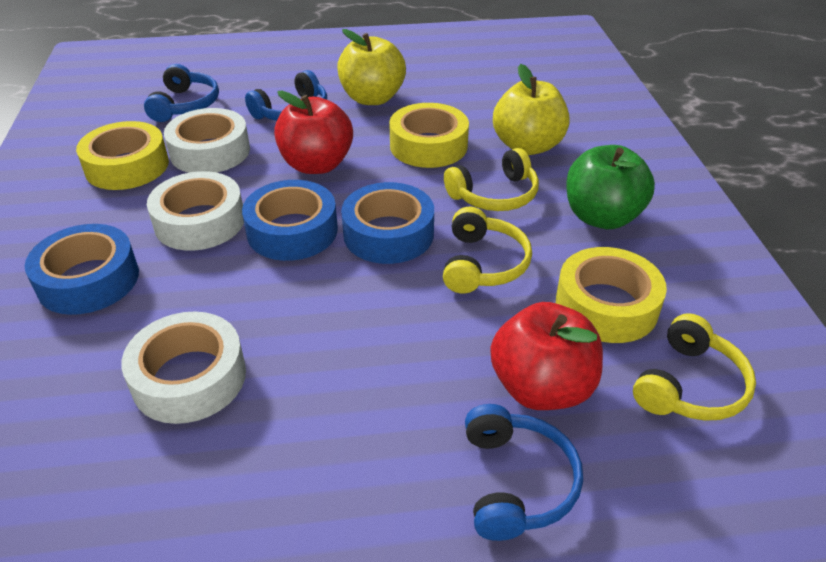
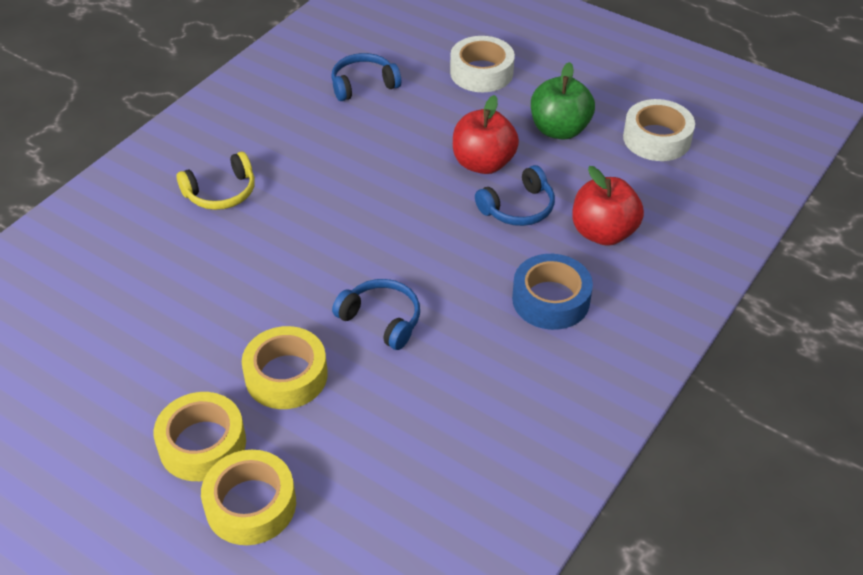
blue tape: 3 -> 1
white tape: 3 -> 2
yellow apple: 2 -> 0
yellow headphones: 3 -> 1

